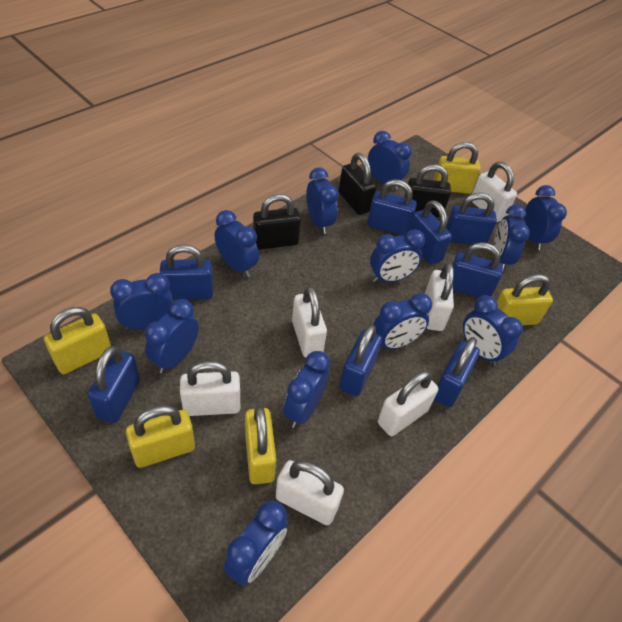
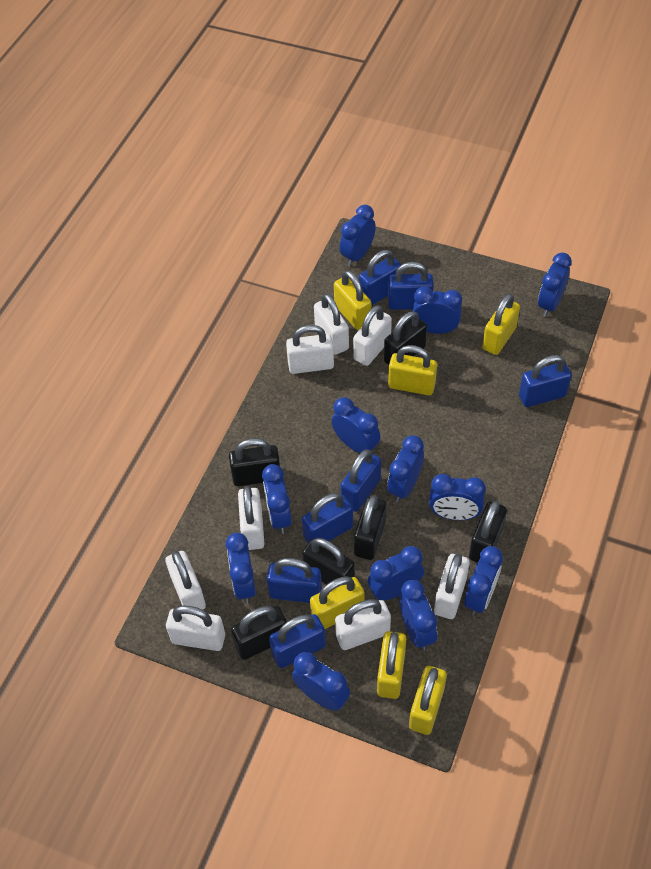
black padlock: 3 -> 6
blue padlock: 8 -> 7
white padlock: 6 -> 8
yellow padlock: 5 -> 6

